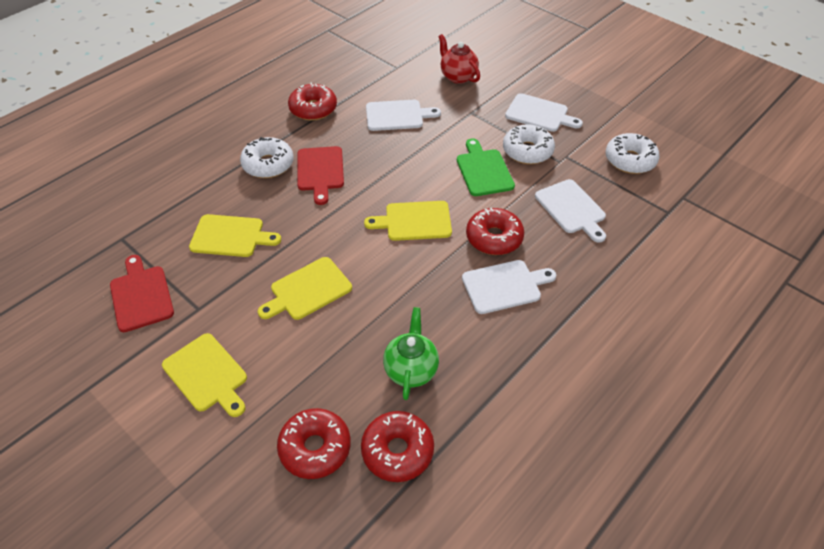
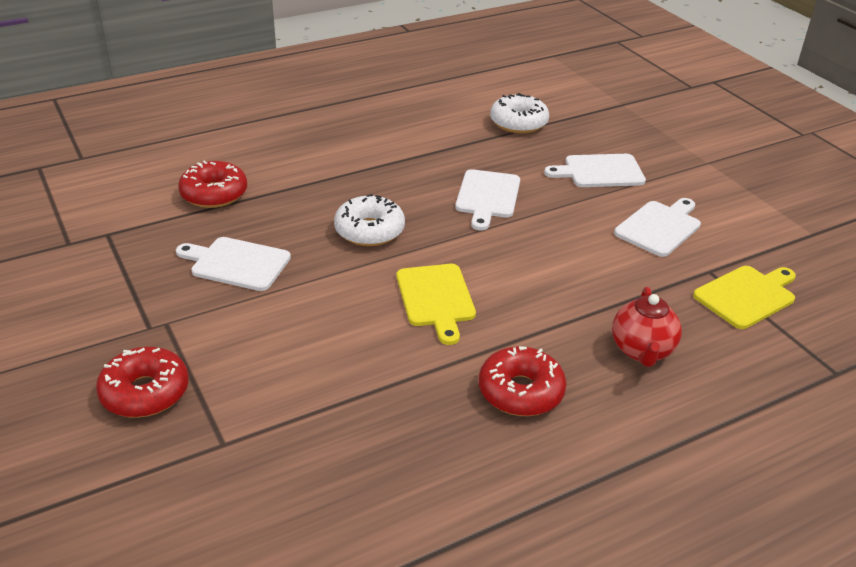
green cutting board: 1 -> 0
green teapot: 1 -> 0
red cutting board: 2 -> 0
red donut: 4 -> 3
white donut: 3 -> 2
yellow cutting board: 4 -> 2

